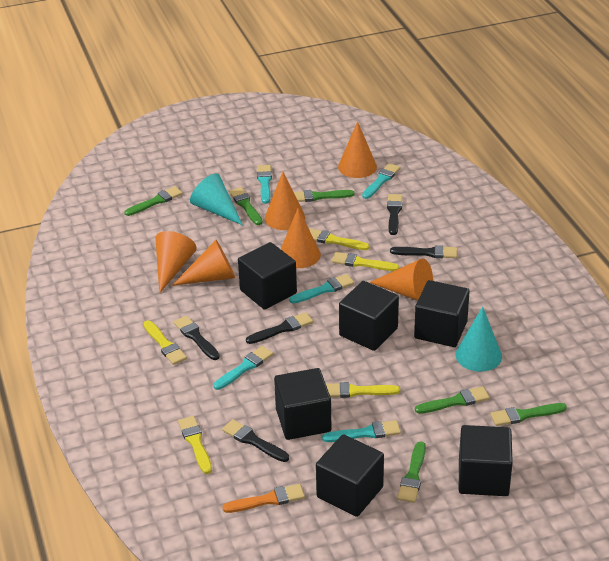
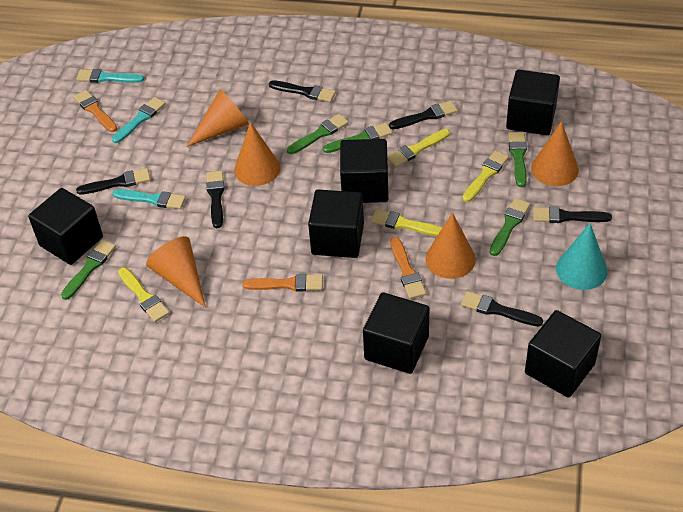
black brush: 5 -> 6
green brush: 6 -> 5
orange brush: 1 -> 3
orange cone: 6 -> 5
turquoise brush: 5 -> 3
turquoise cone: 2 -> 1
yellow brush: 5 -> 4

